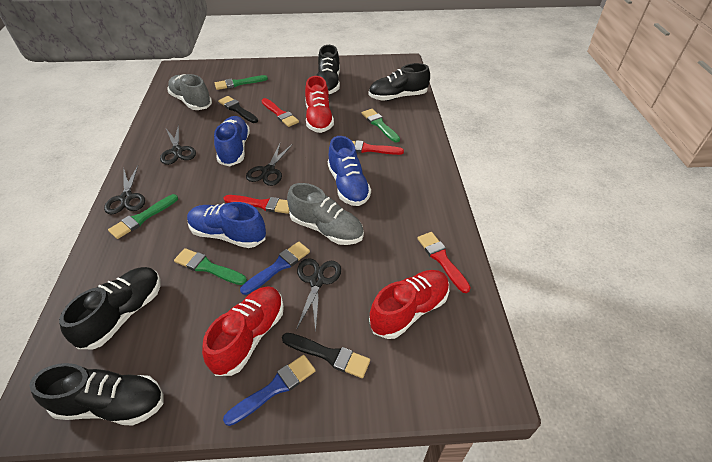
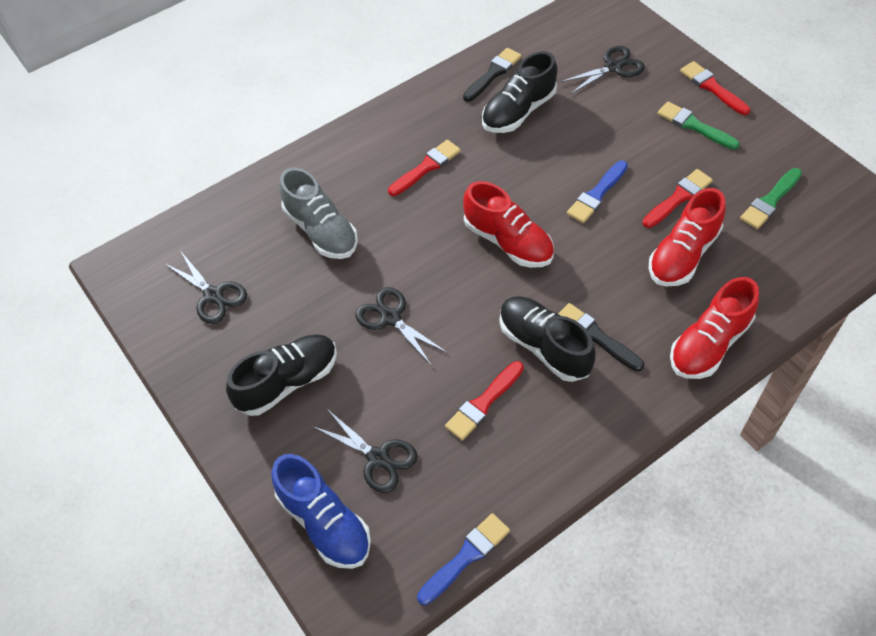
black shoe: 4 -> 3
blue shoe: 3 -> 1
green brush: 4 -> 2
grey shoe: 2 -> 1

